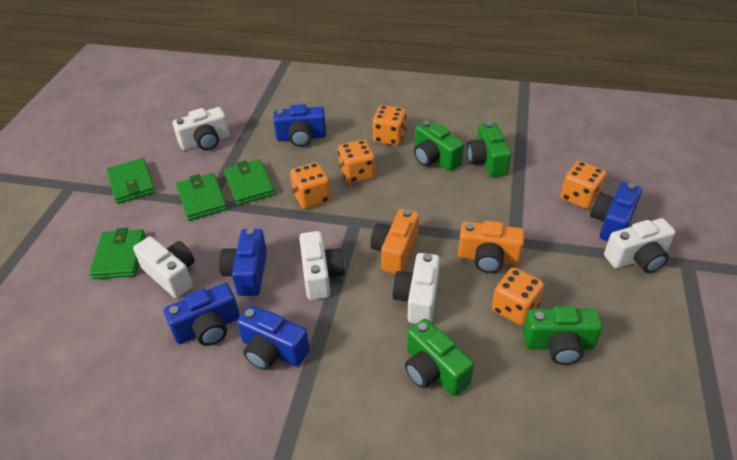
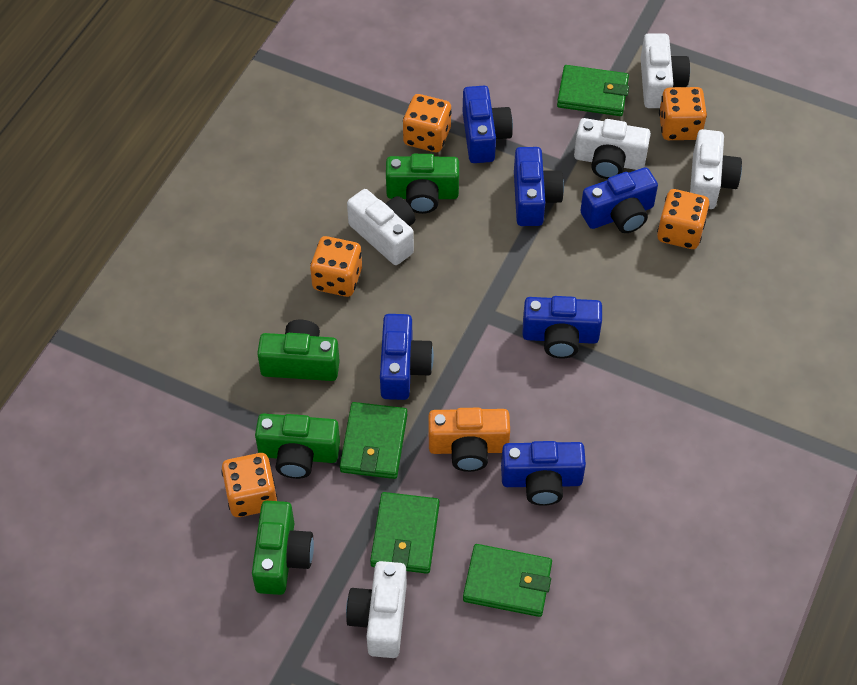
blue camera: 5 -> 6
orange camera: 2 -> 1

